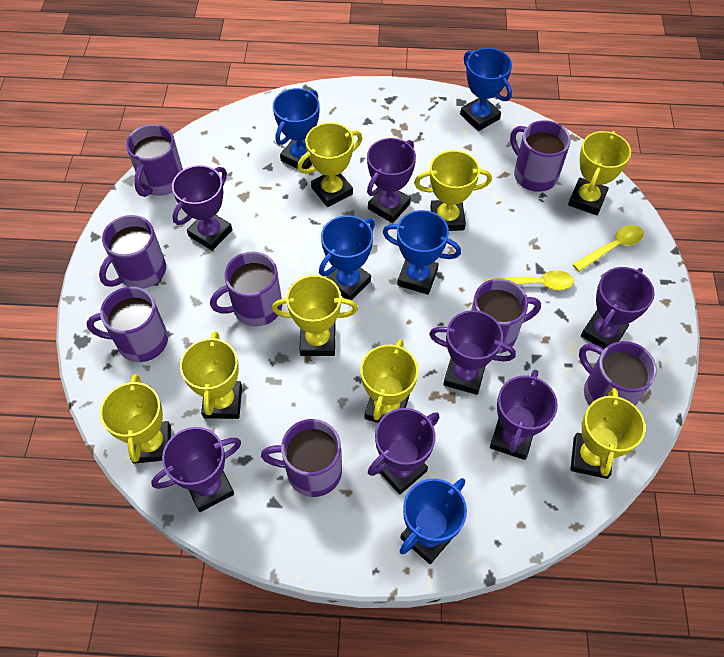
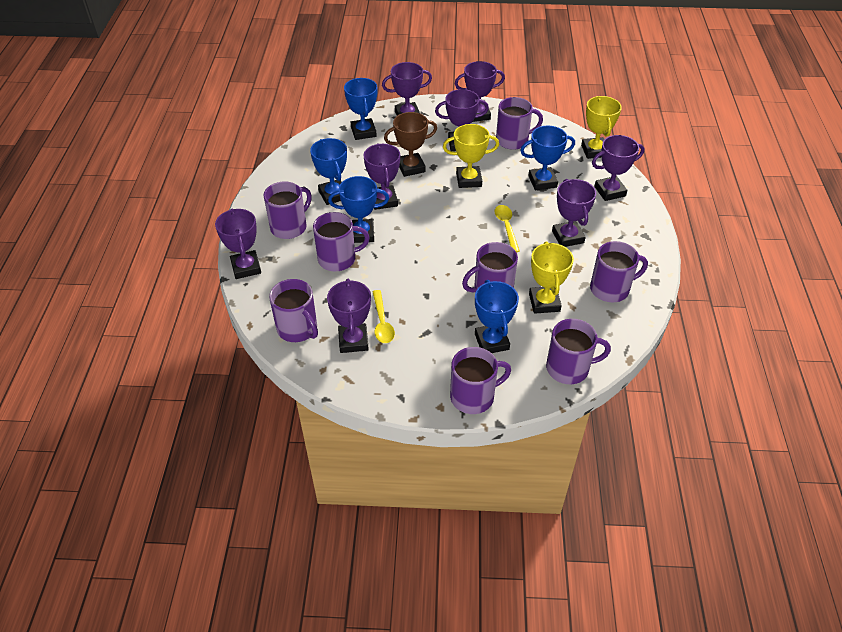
brown trophy: 0 -> 1
purple trophy: 7 -> 8
yellow trophy: 8 -> 3

